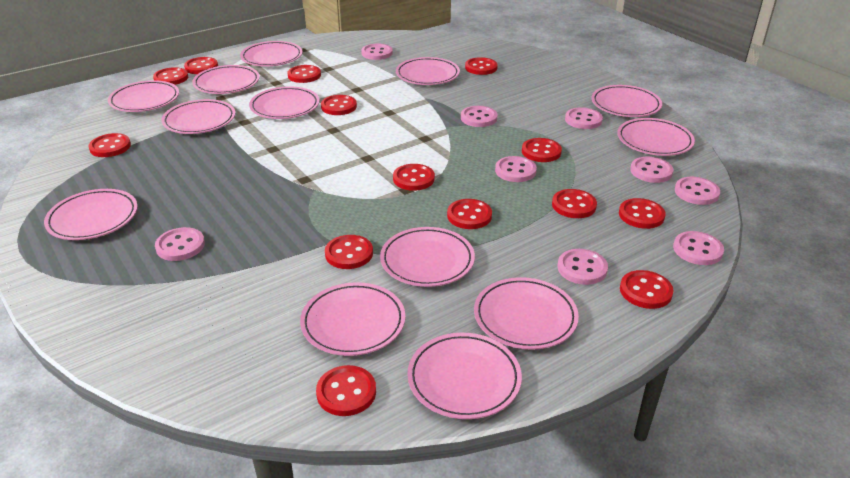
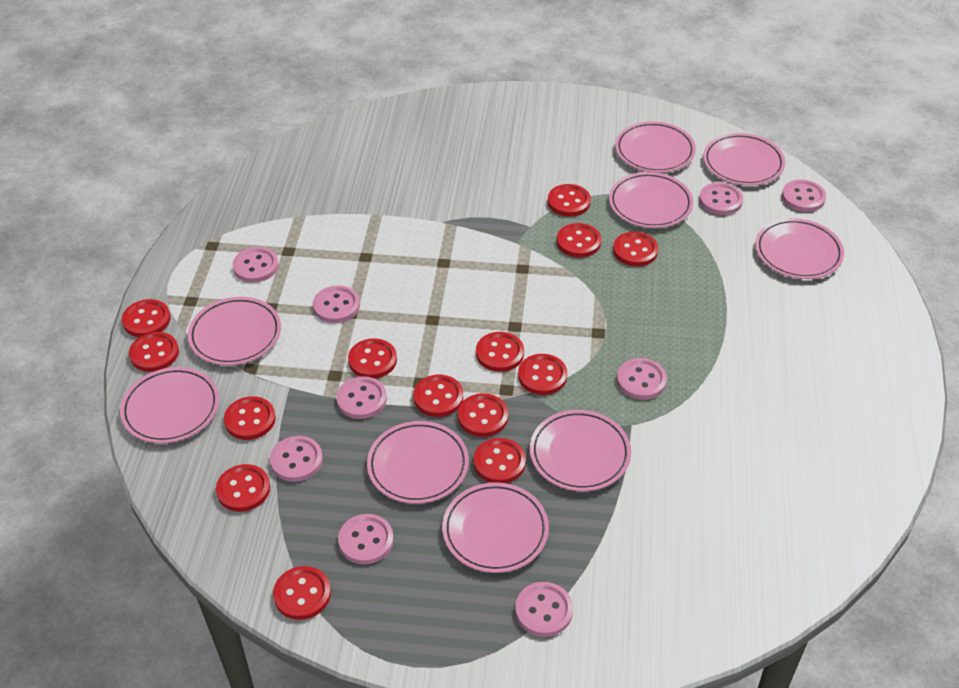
pink plate: 13 -> 9

